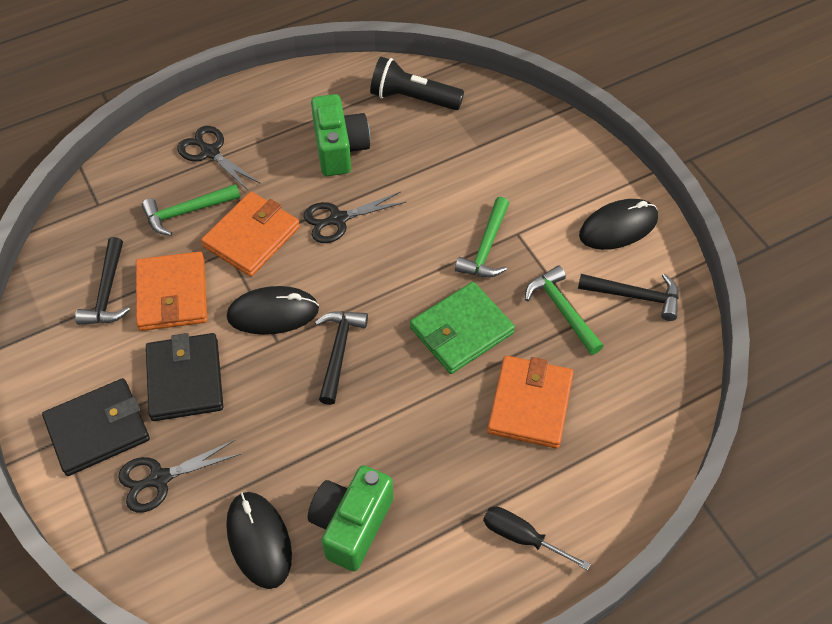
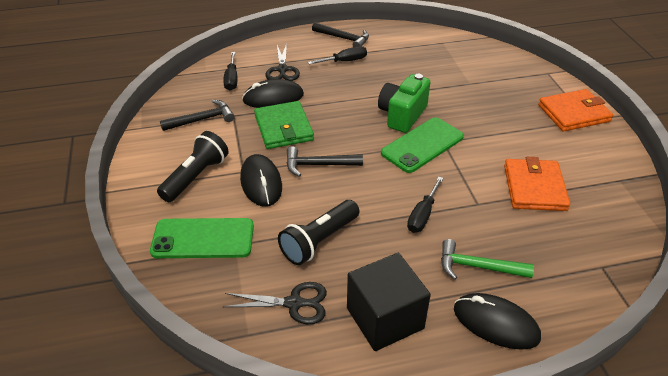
black cube: 0 -> 1
black flashlight: 1 -> 2
black scissors: 3 -> 2
black screwdriver: 1 -> 3
black wallet: 2 -> 0
green camera: 2 -> 1
green hammer: 3 -> 1
green phone: 0 -> 2
orange wallet: 3 -> 2

